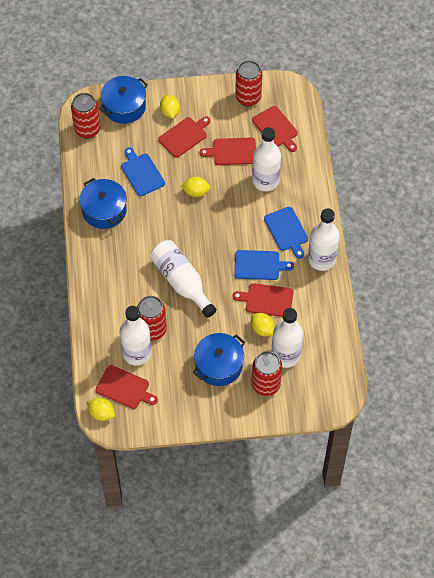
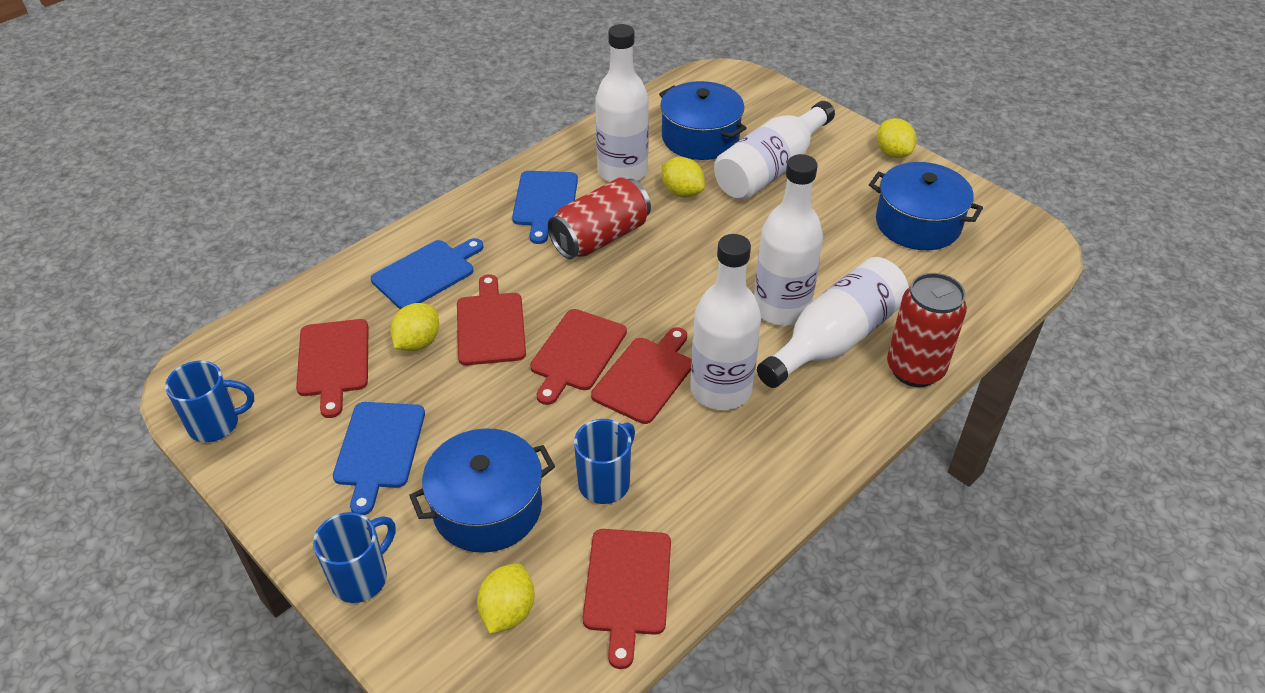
blue mug: 0 -> 3
red can: 4 -> 2

